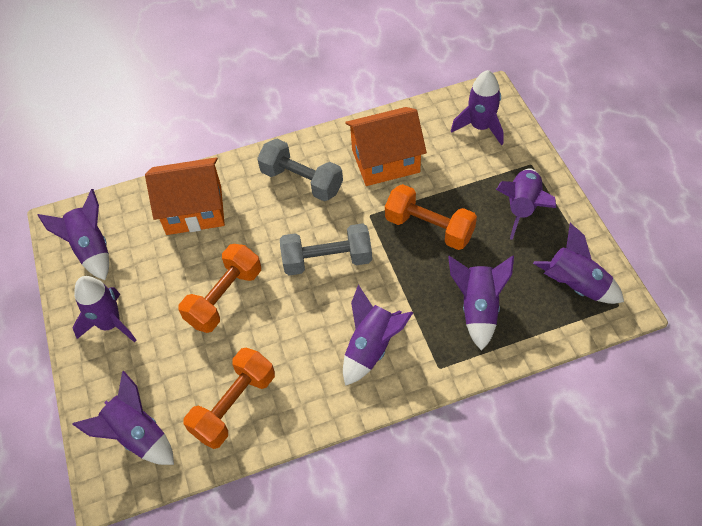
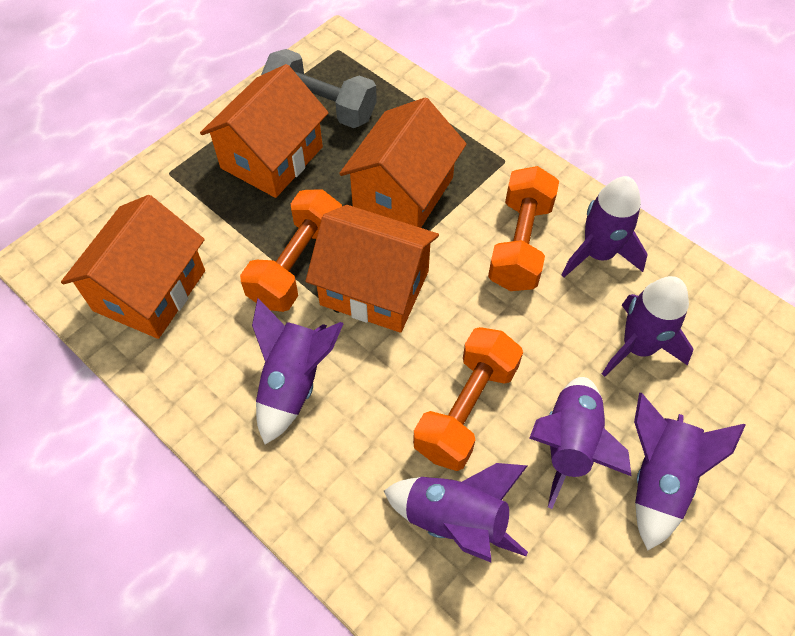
grey dumbbell: 2 -> 1
orange house: 2 -> 4
purple rocket: 8 -> 6

